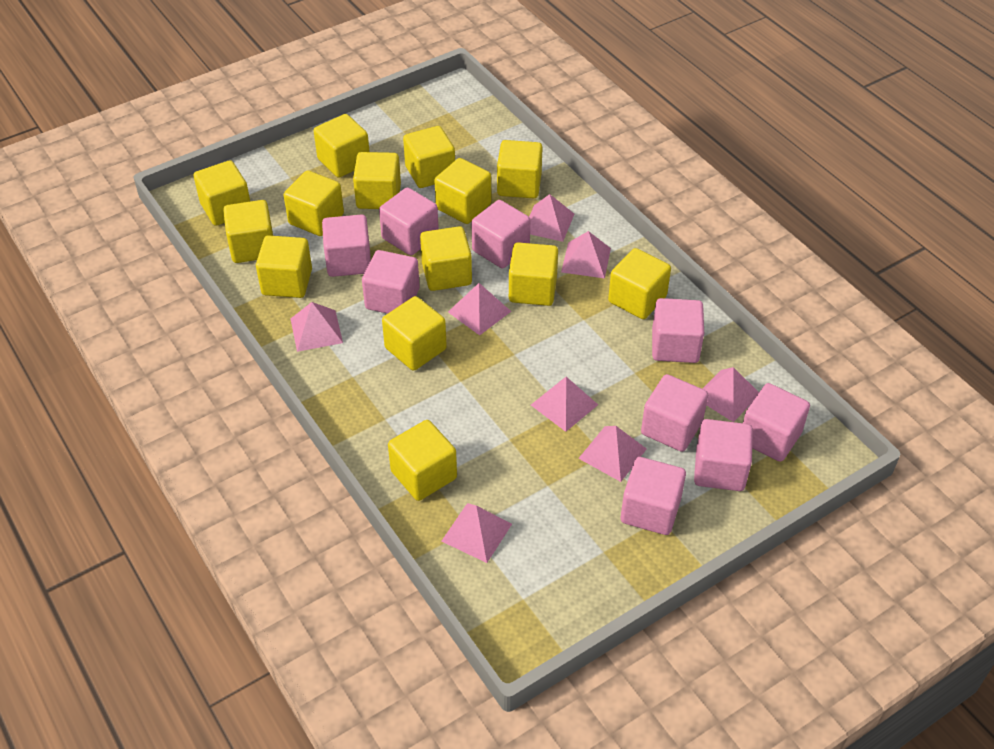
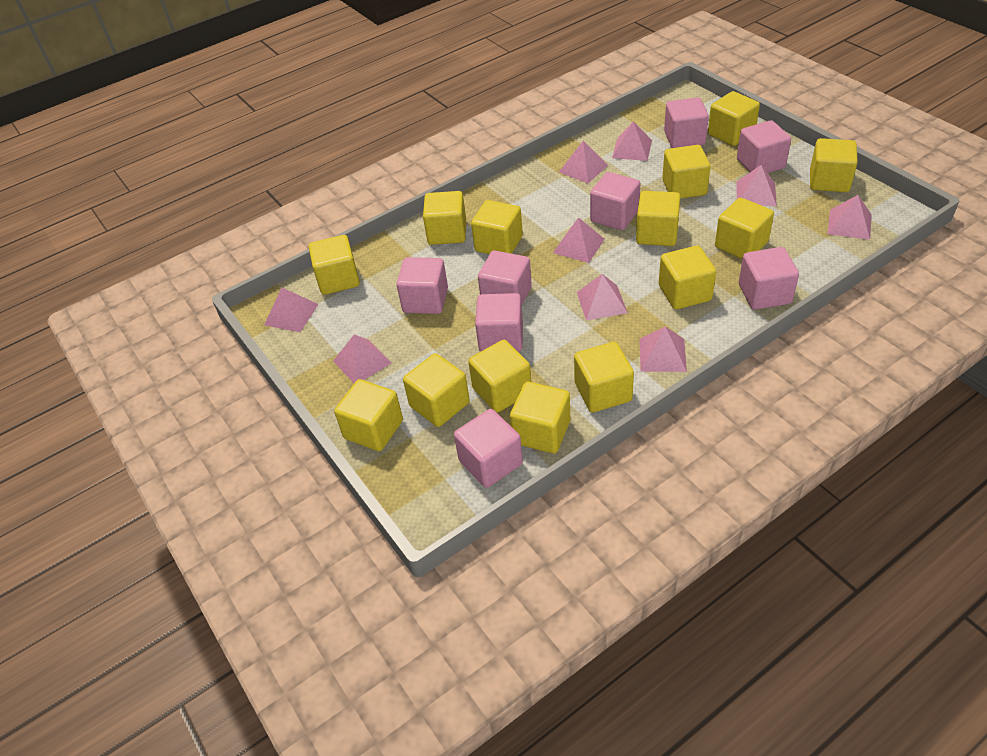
pink cube: 9 -> 8
pink pyramid: 8 -> 9

